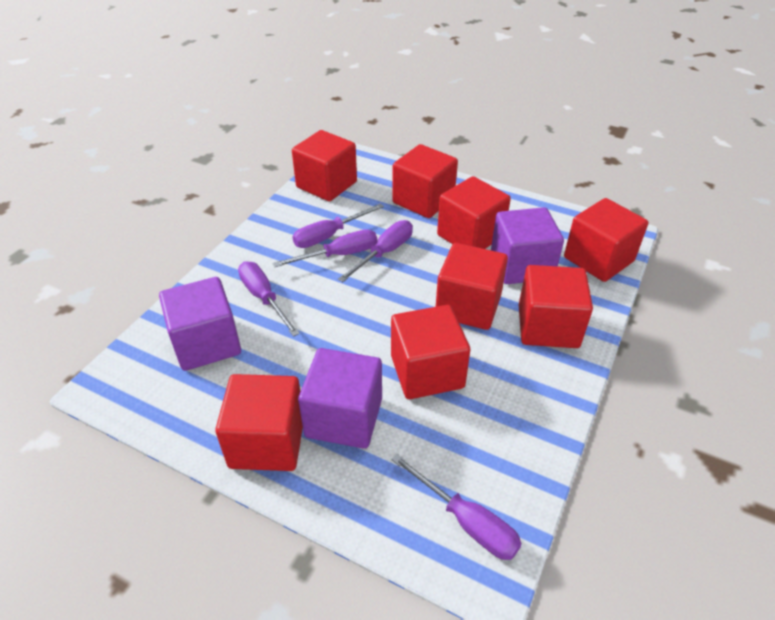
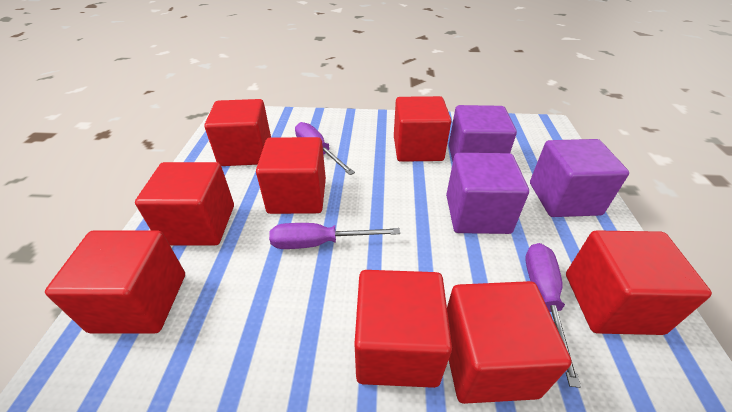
purple screwdriver: 5 -> 3

